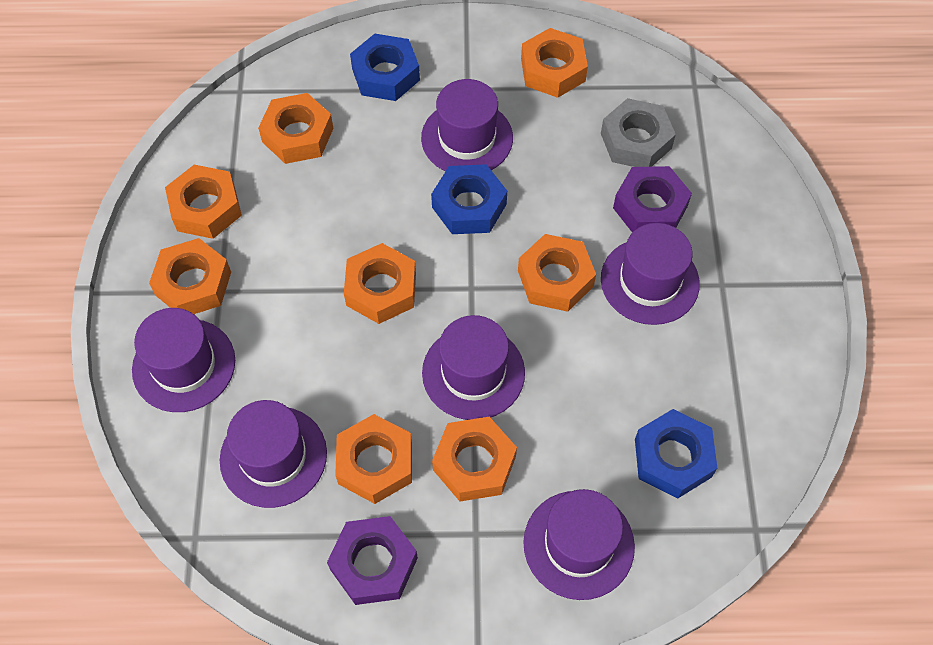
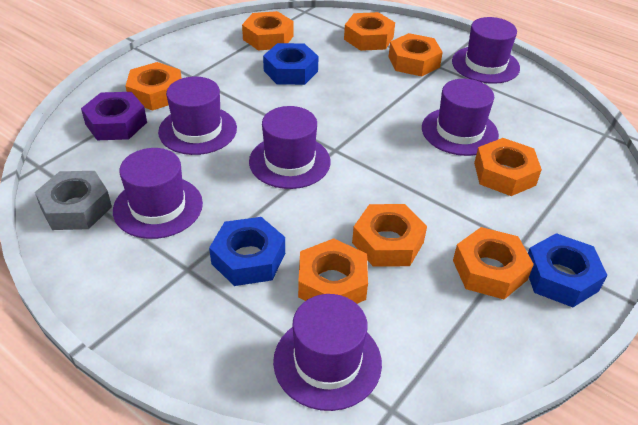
purple nut: 2 -> 1

